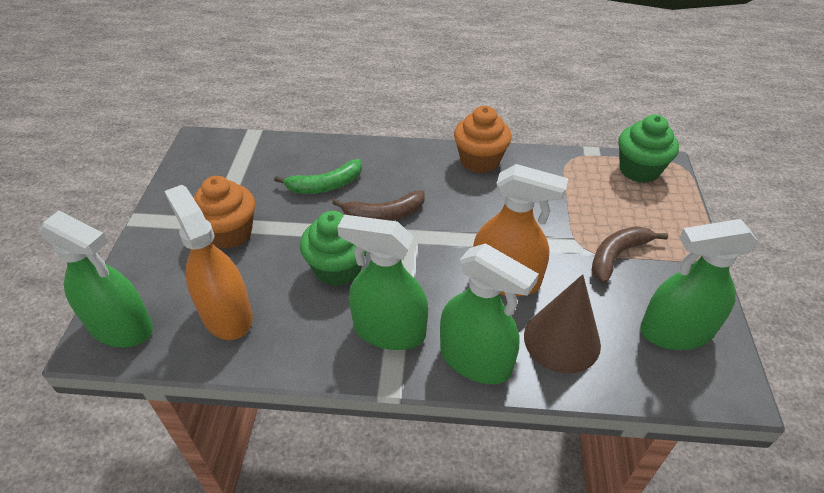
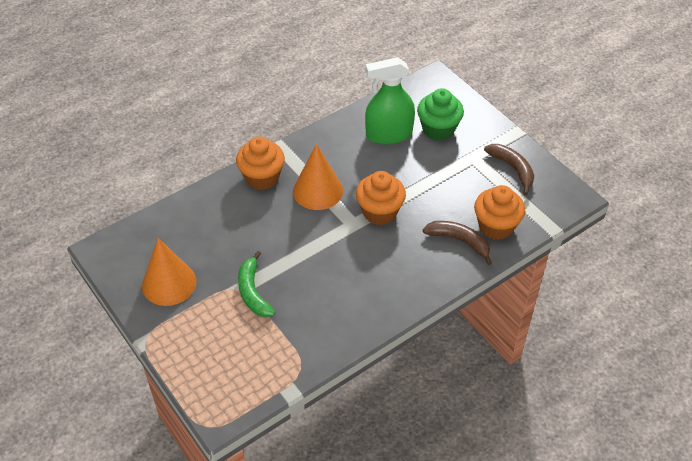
brown cone: 1 -> 0
green cupcake: 2 -> 1
green spray bottle: 4 -> 1
orange cone: 0 -> 2
orange cupcake: 2 -> 3
orange spray bottle: 2 -> 0

